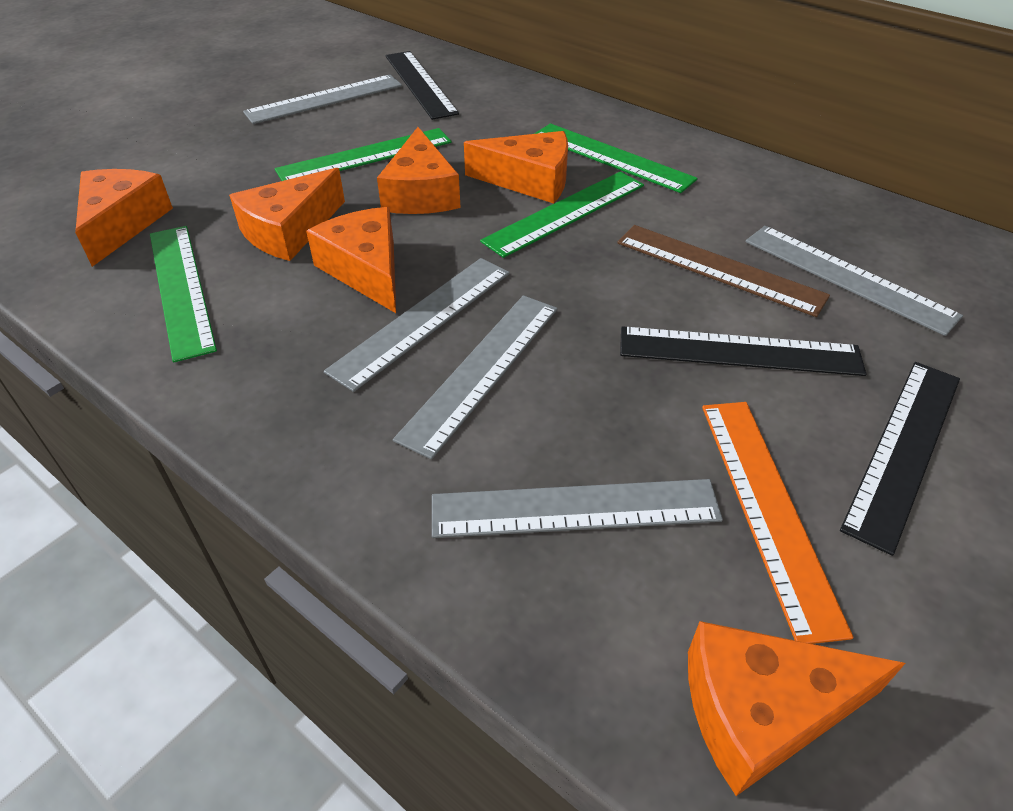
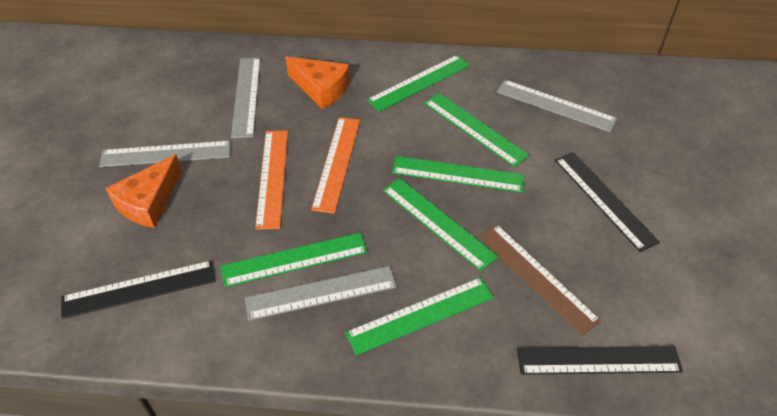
green ruler: 4 -> 6
grey ruler: 5 -> 4
orange cheese: 6 -> 2
orange ruler: 1 -> 2

